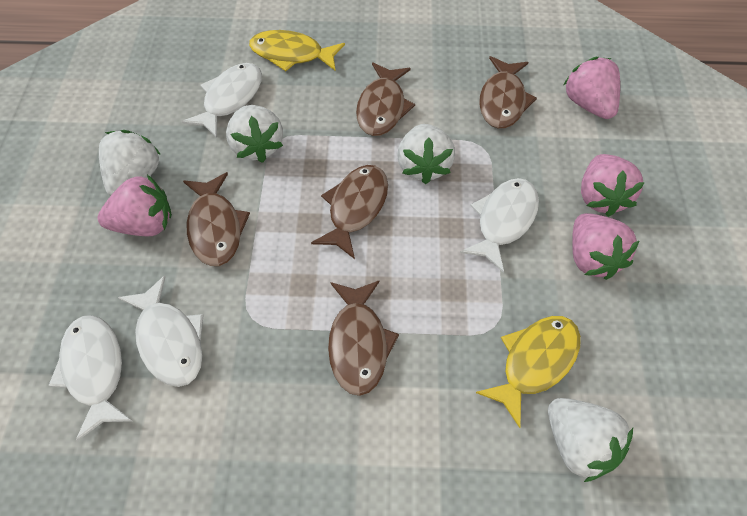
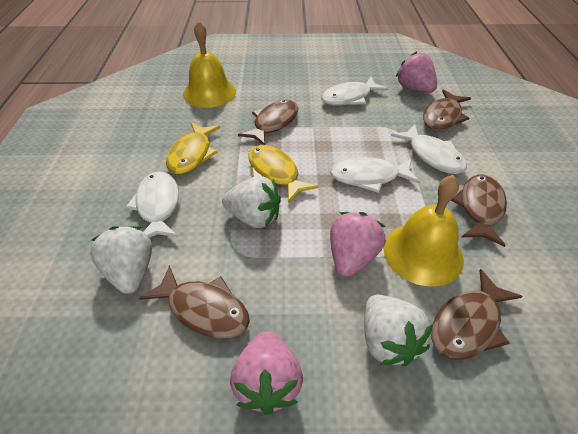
pink strawberry: 4 -> 3
white strawberry: 4 -> 3
yellow bell: 0 -> 2

